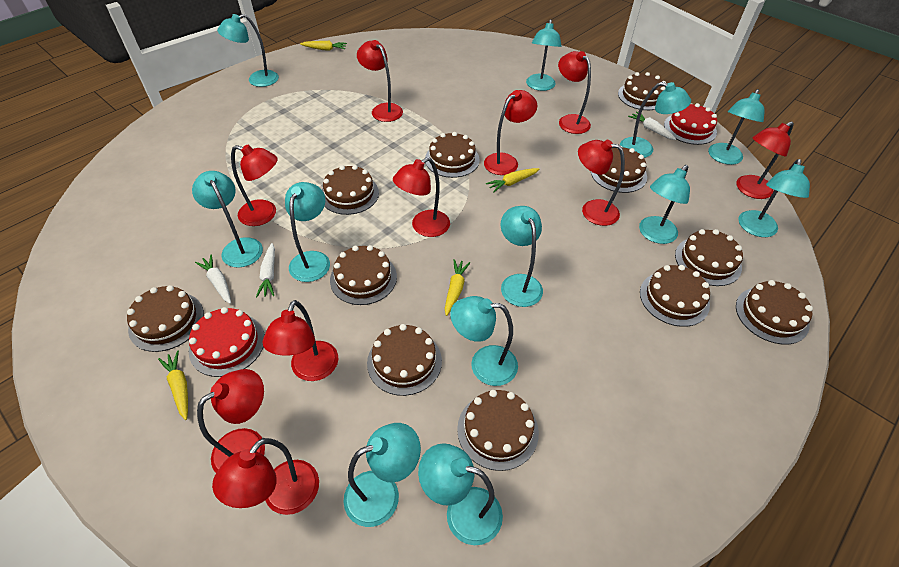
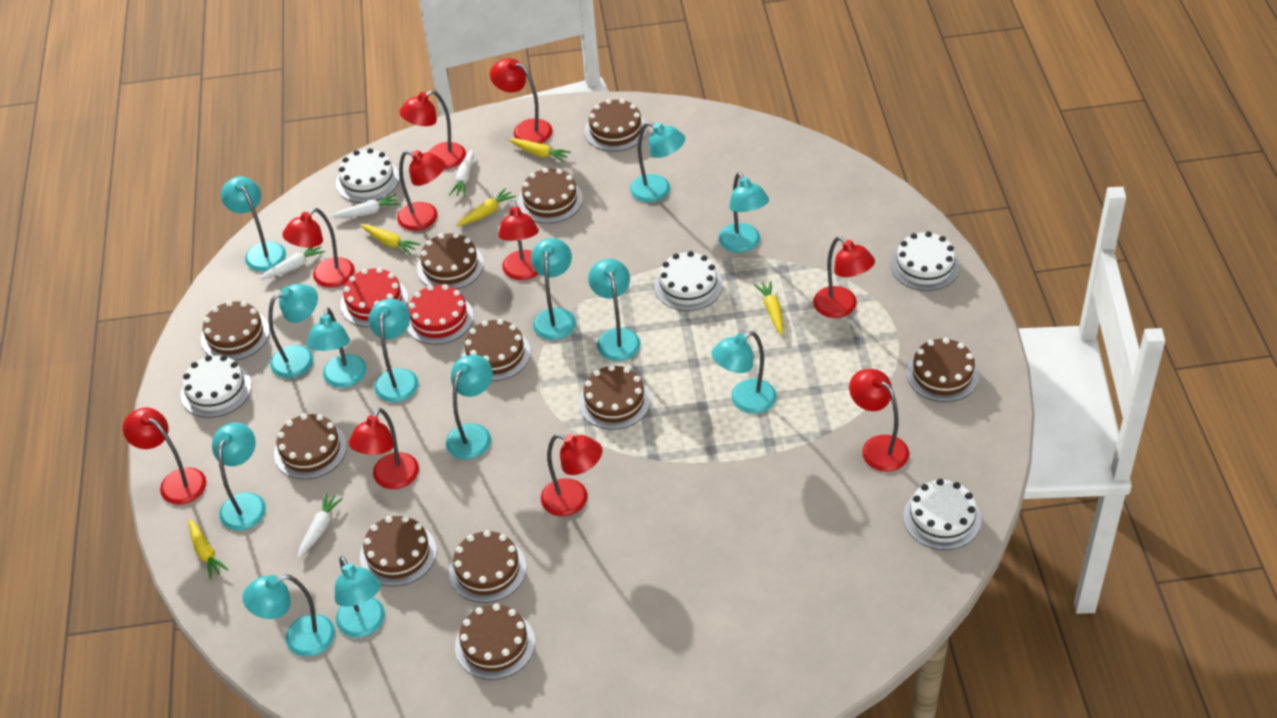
turquoise lamp: 12 -> 13
white cake: 0 -> 5
white carrot: 3 -> 4
yellow carrot: 4 -> 5

